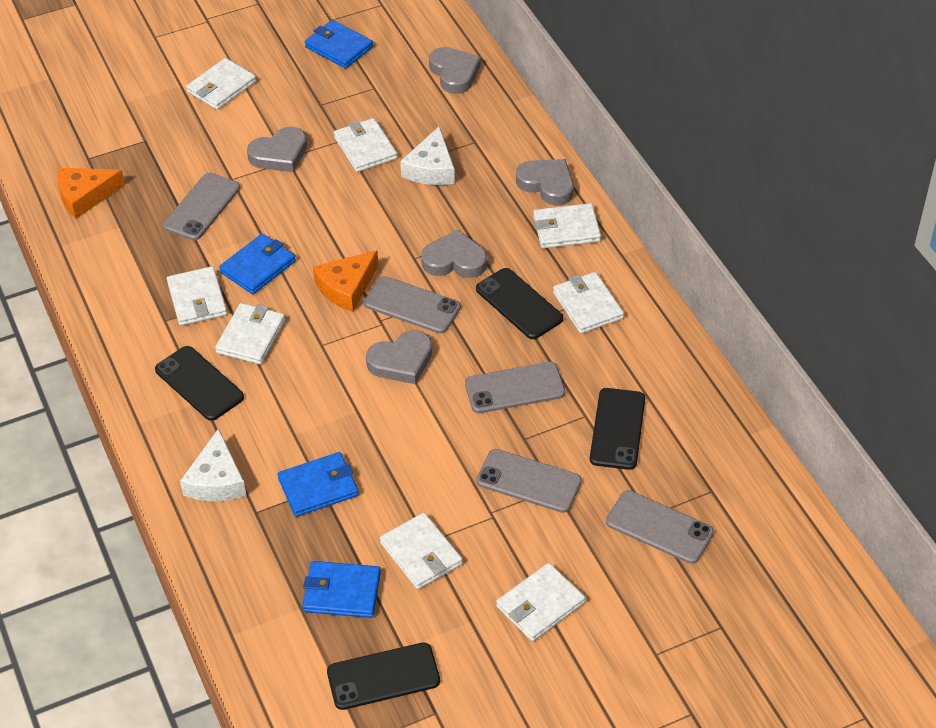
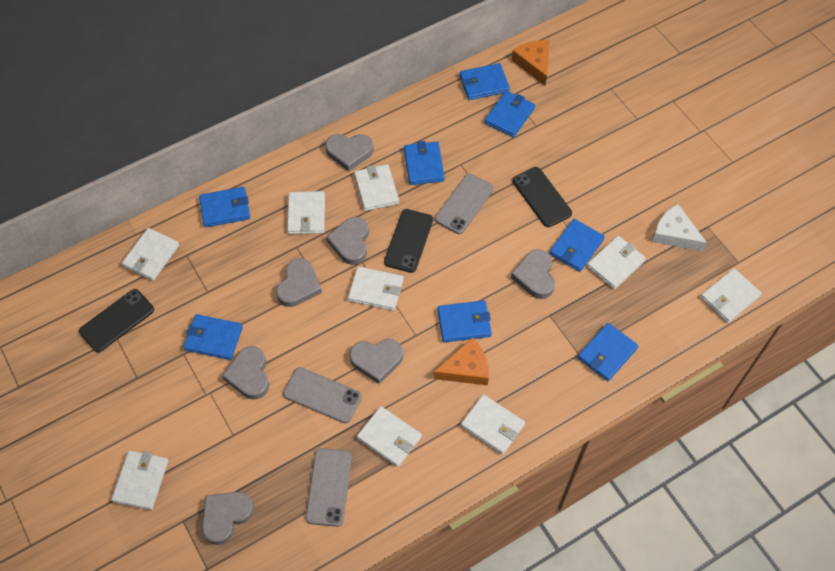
black phone: 4 -> 3
blue wallet: 4 -> 8
grey heart: 5 -> 7
grey phone: 5 -> 3
white cheese: 2 -> 1
white wallet: 8 -> 9

